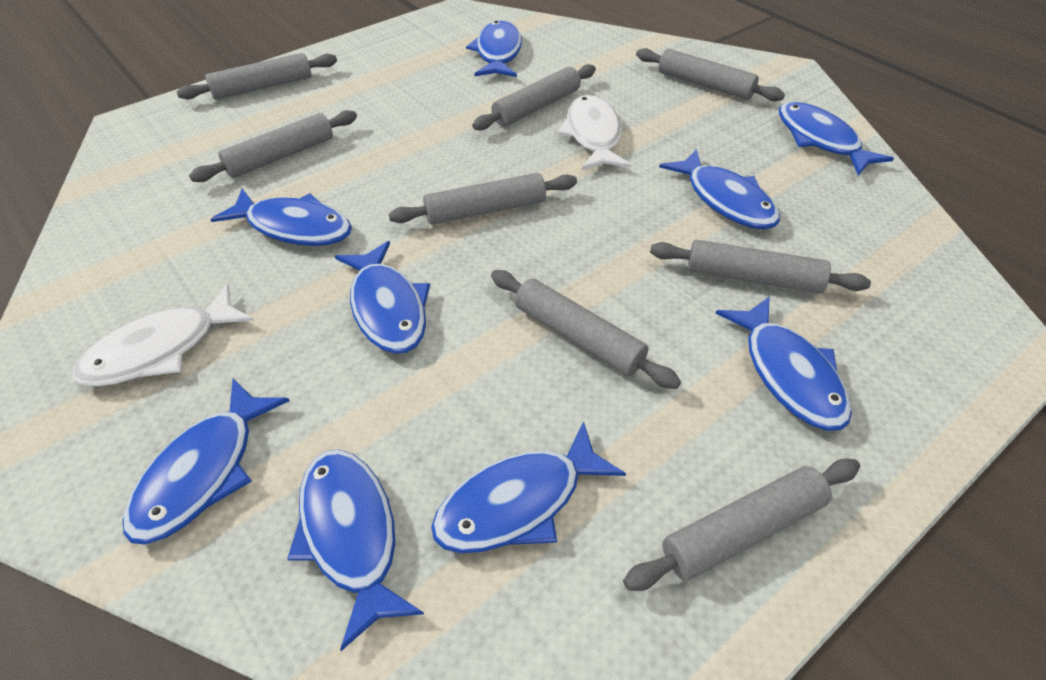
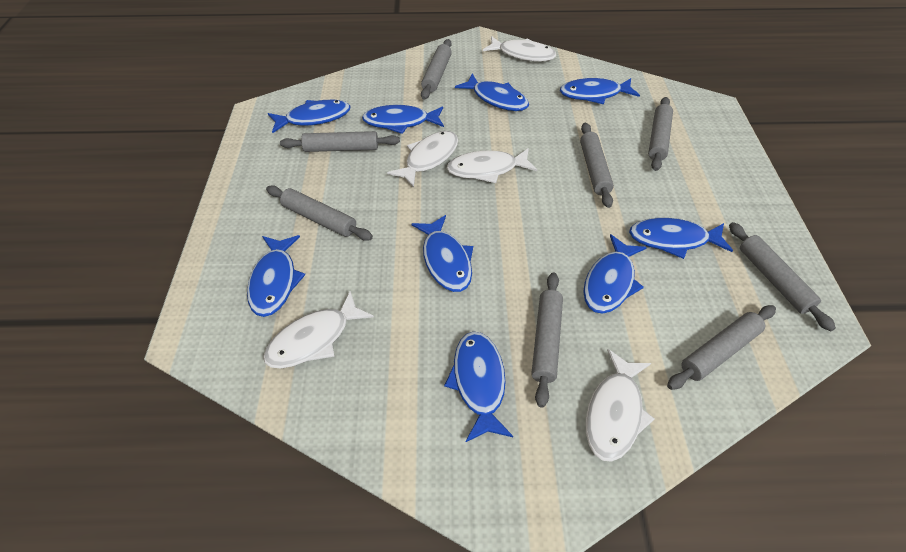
white fish: 2 -> 5

